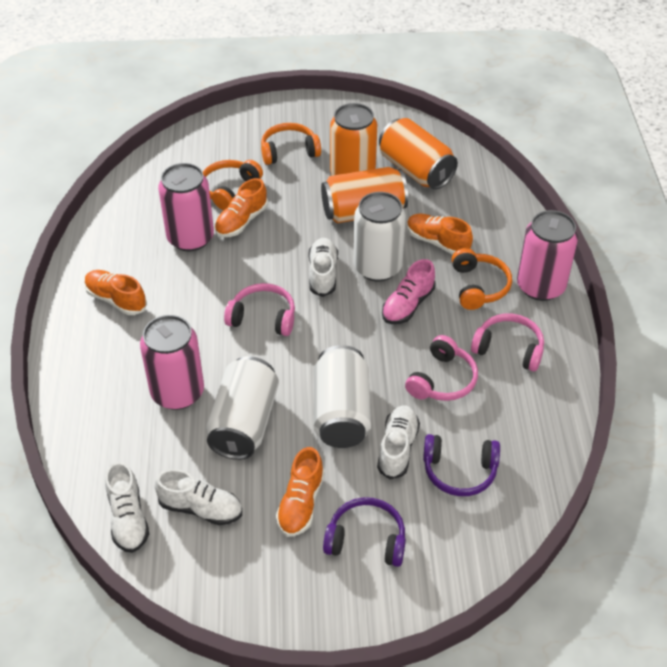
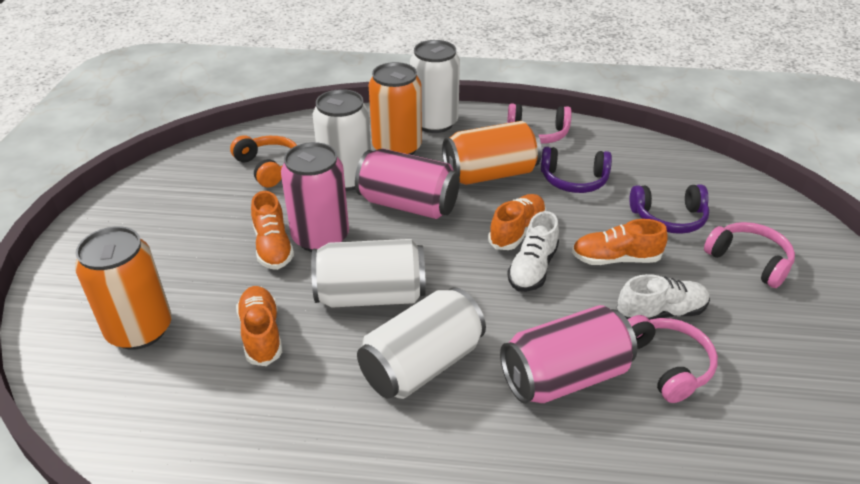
orange headphones: 3 -> 1
pink shoe: 1 -> 0
white can: 3 -> 4
white shoe: 4 -> 2

